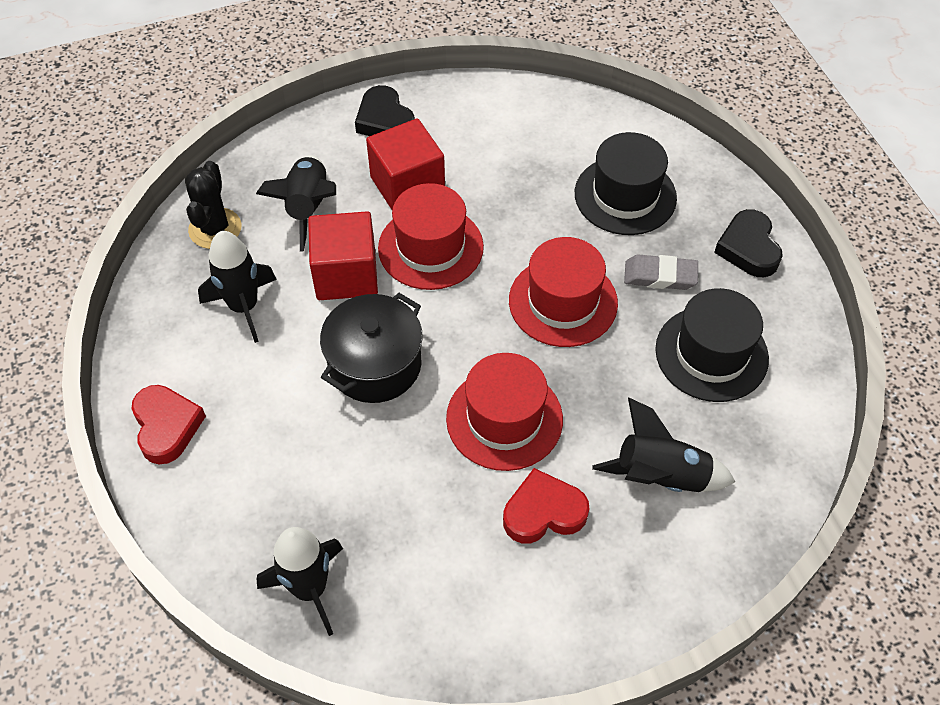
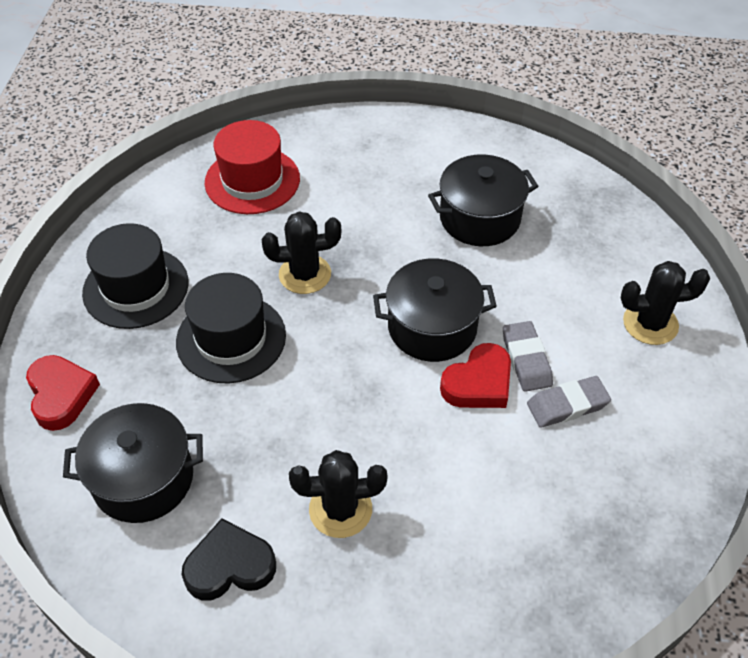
black cactus: 1 -> 3
black heart: 2 -> 1
black pot: 1 -> 3
black rocket: 4 -> 0
grey eraser: 1 -> 2
red cube: 2 -> 0
red hat: 3 -> 1

